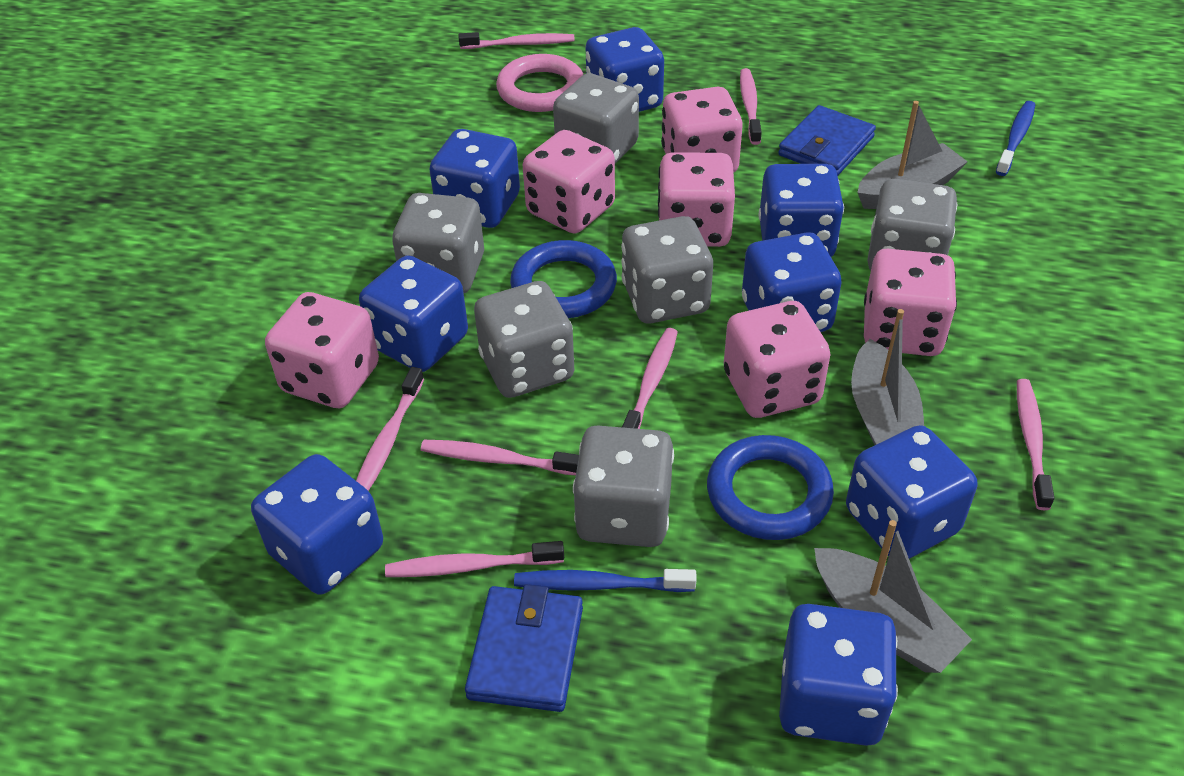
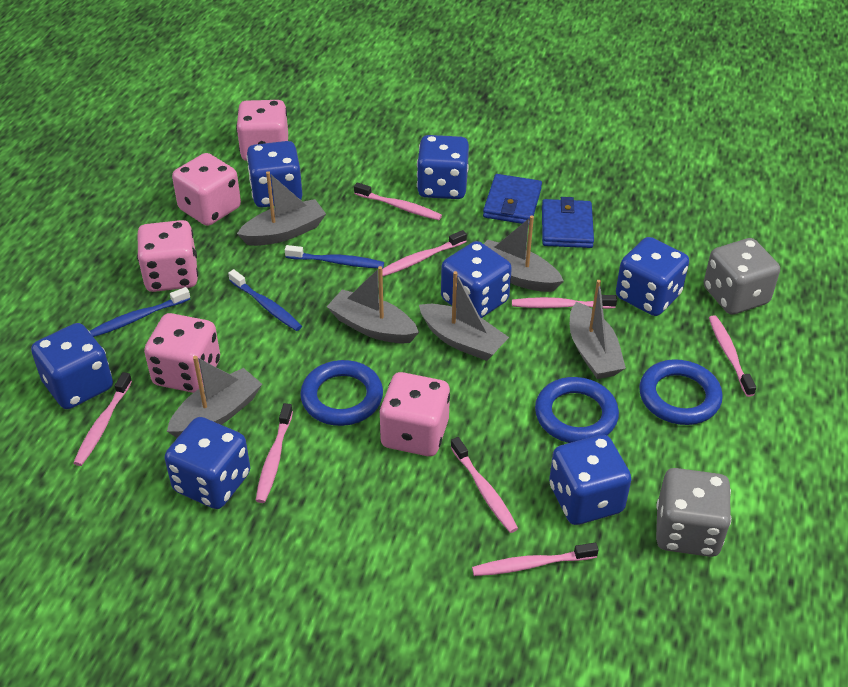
blue dice: 8 -> 7
blue ring: 2 -> 3
blue toothbrush: 2 -> 3
grey boat: 3 -> 6
grey dice: 6 -> 2
pink dice: 6 -> 5
pink ring: 1 -> 0
pink toothbrush: 7 -> 8

